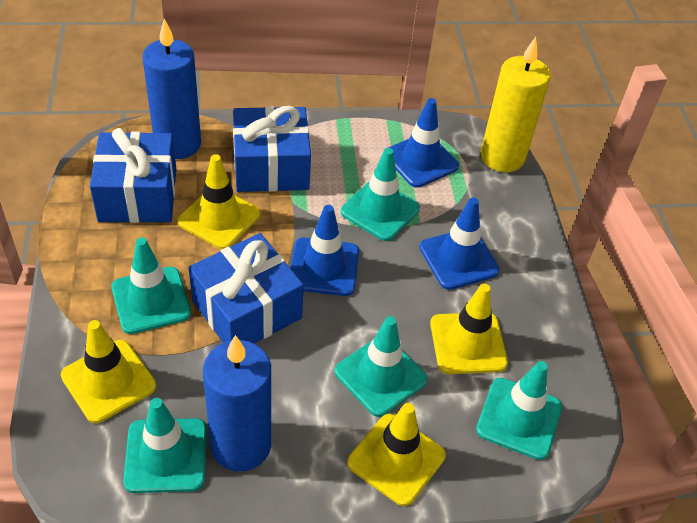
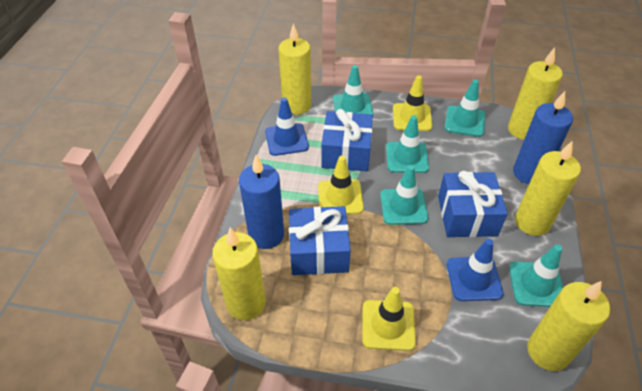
blue traffic cone: 3 -> 2
yellow candle: 1 -> 5
yellow traffic cone: 4 -> 3

